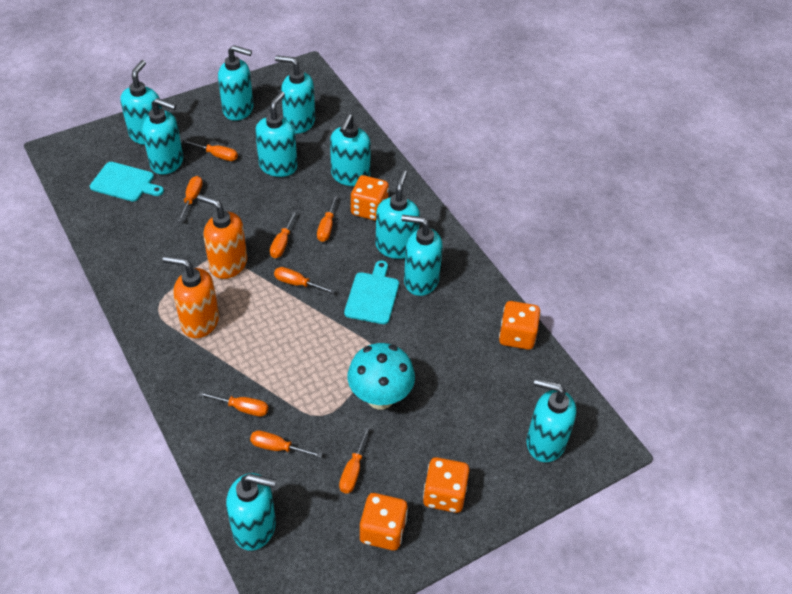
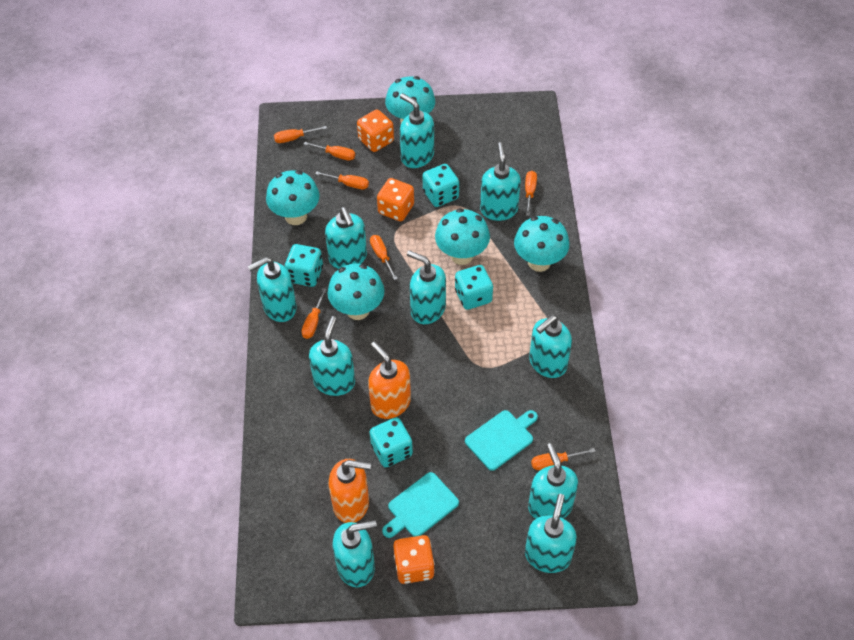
orange dice: 4 -> 3
orange screwdriver: 8 -> 7
turquoise dice: 0 -> 4
turquoise mushroom: 1 -> 5

